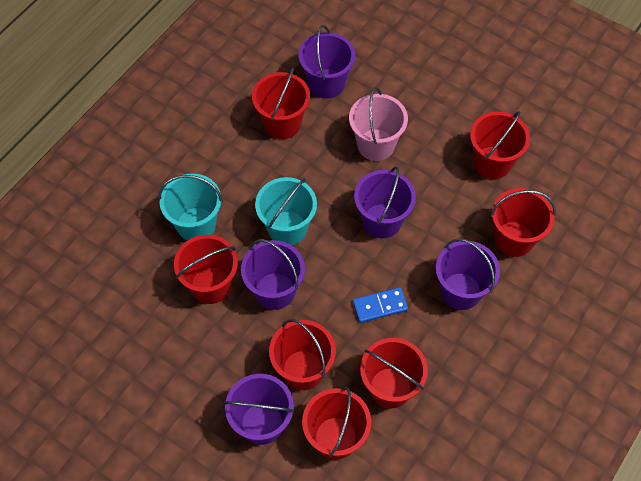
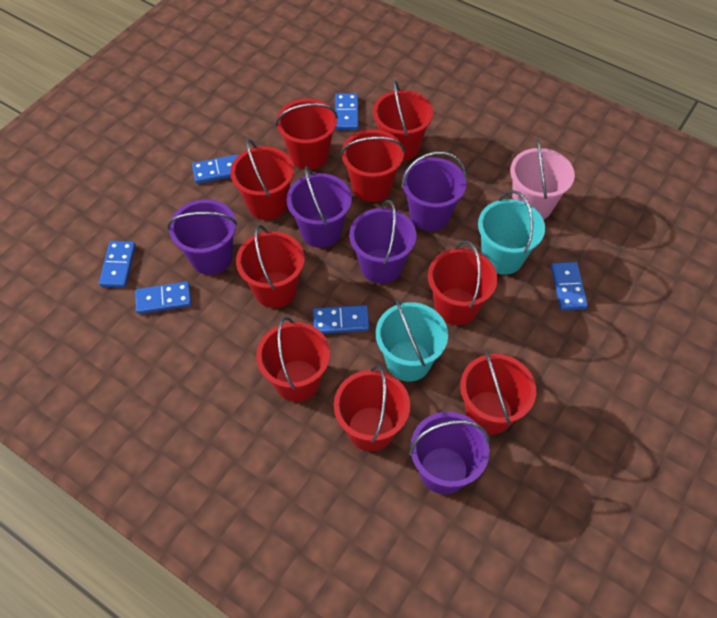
blue domino: 1 -> 6
red bucket: 7 -> 9

